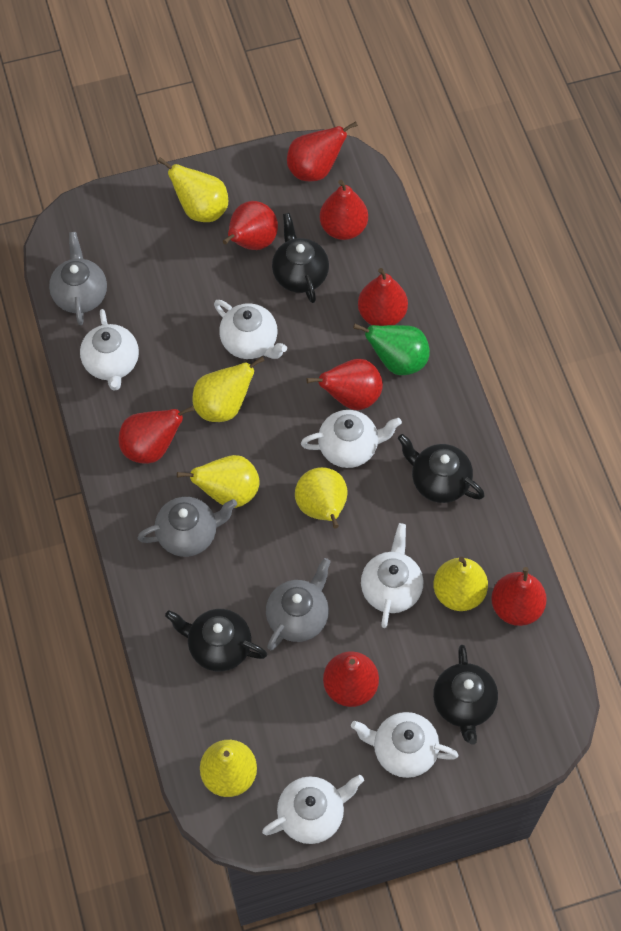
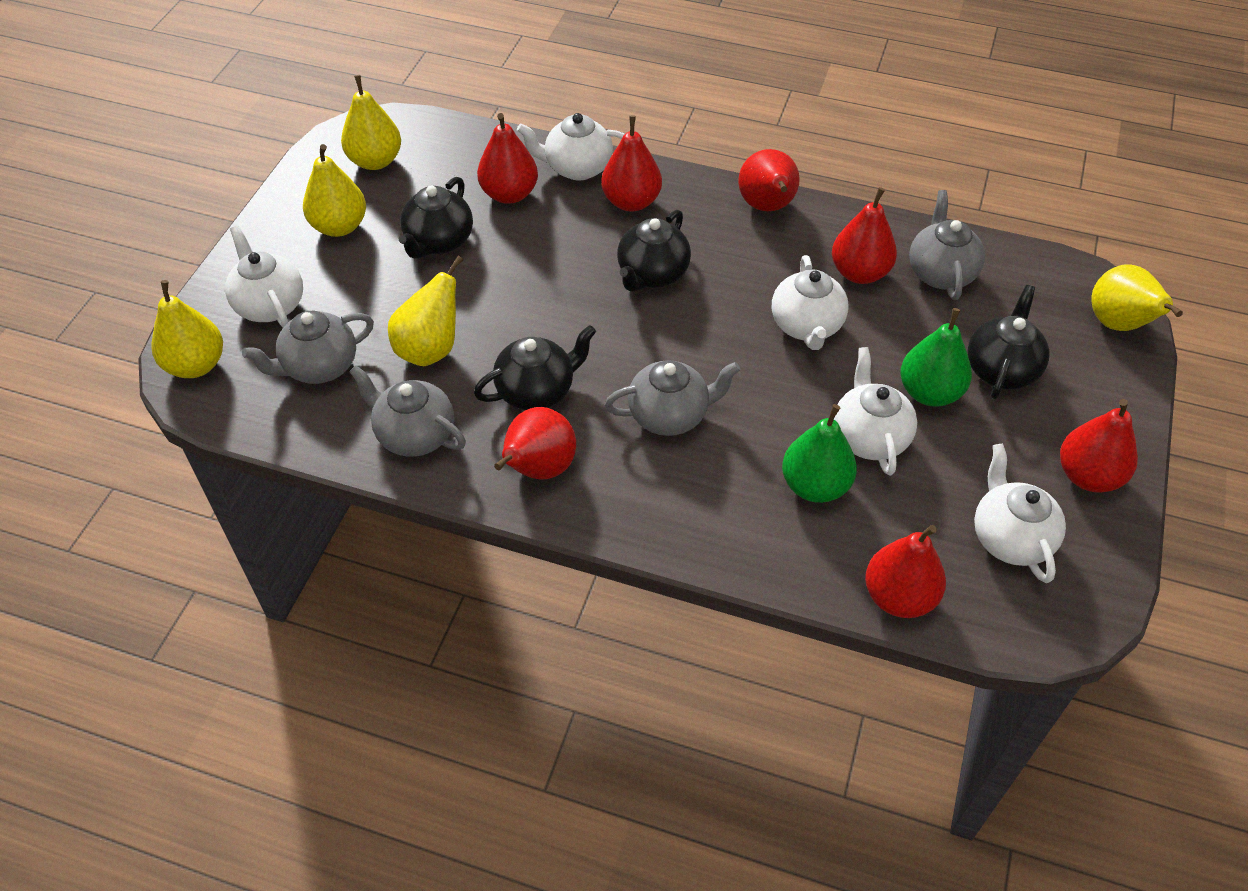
green pear: 1 -> 2
grey teapot: 3 -> 4
red pear: 8 -> 7
white teapot: 6 -> 5
yellow pear: 6 -> 5

